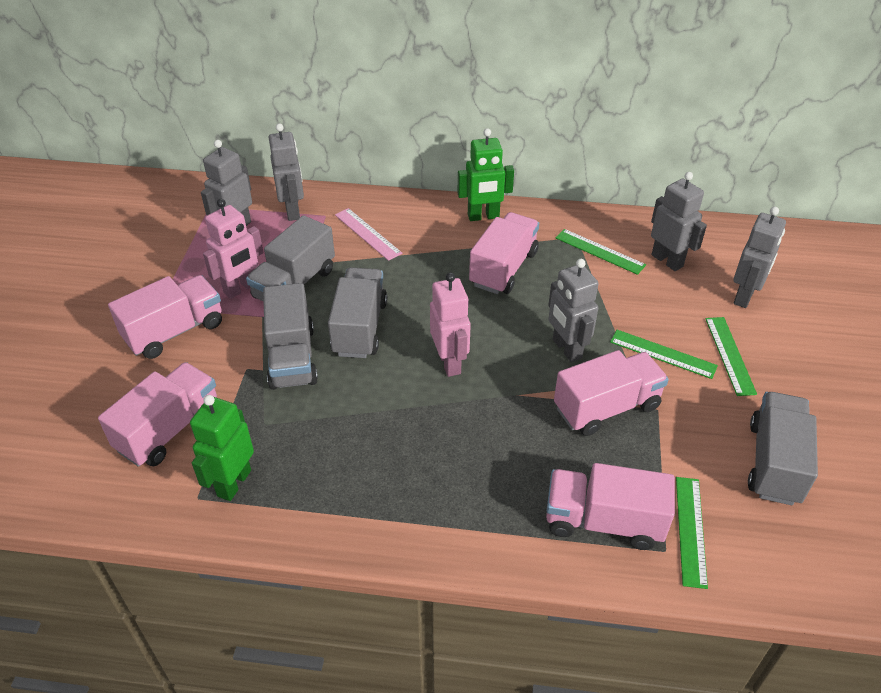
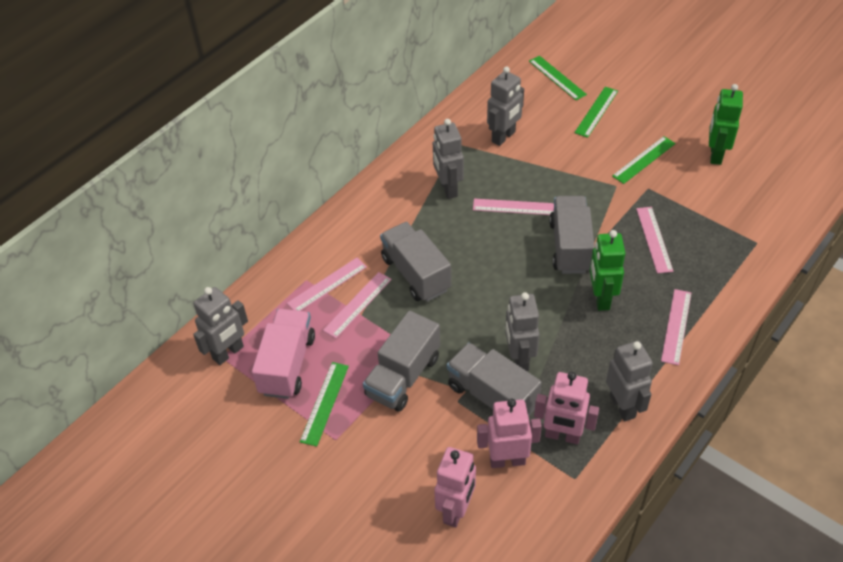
pink robot: 2 -> 3
pink ruler: 1 -> 5
pink truck: 5 -> 1

